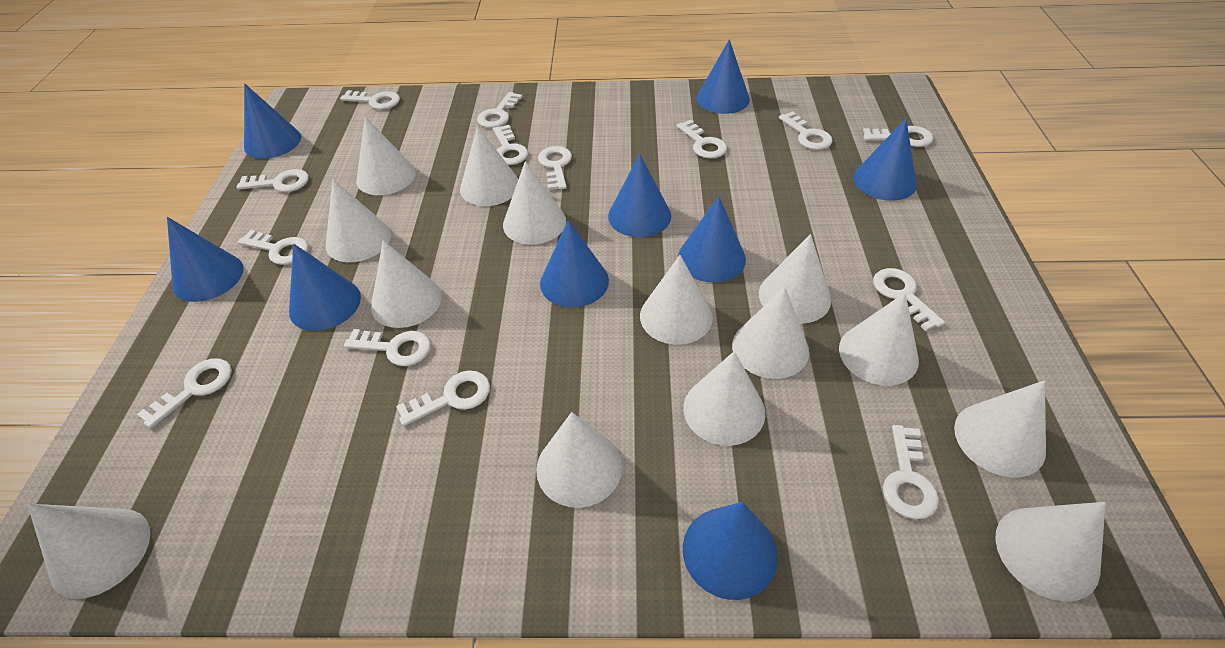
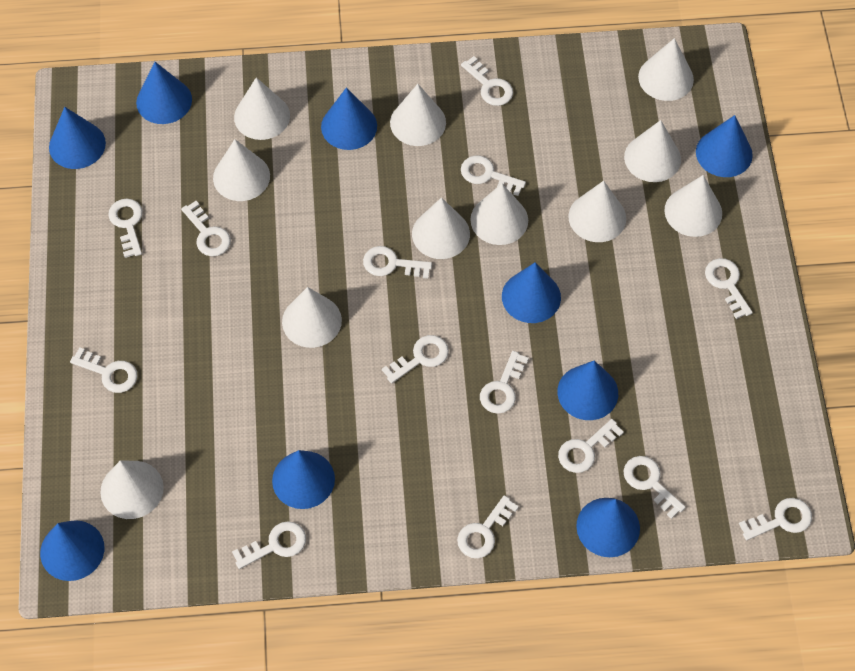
white cone: 14 -> 11

